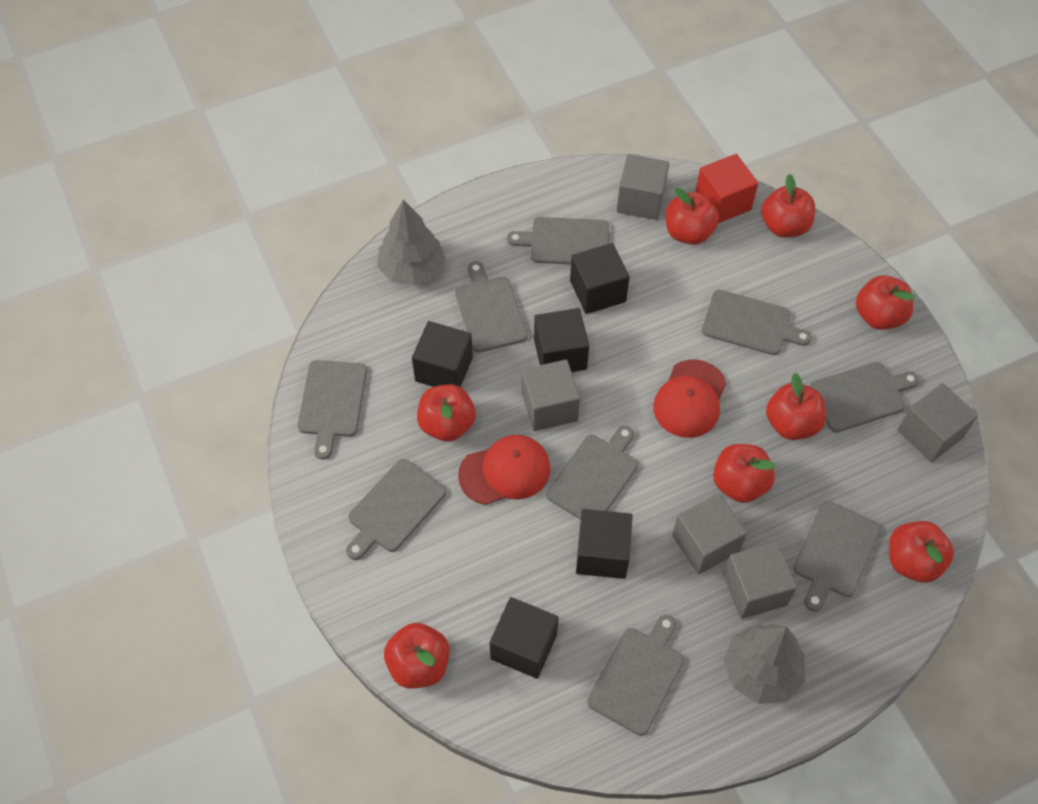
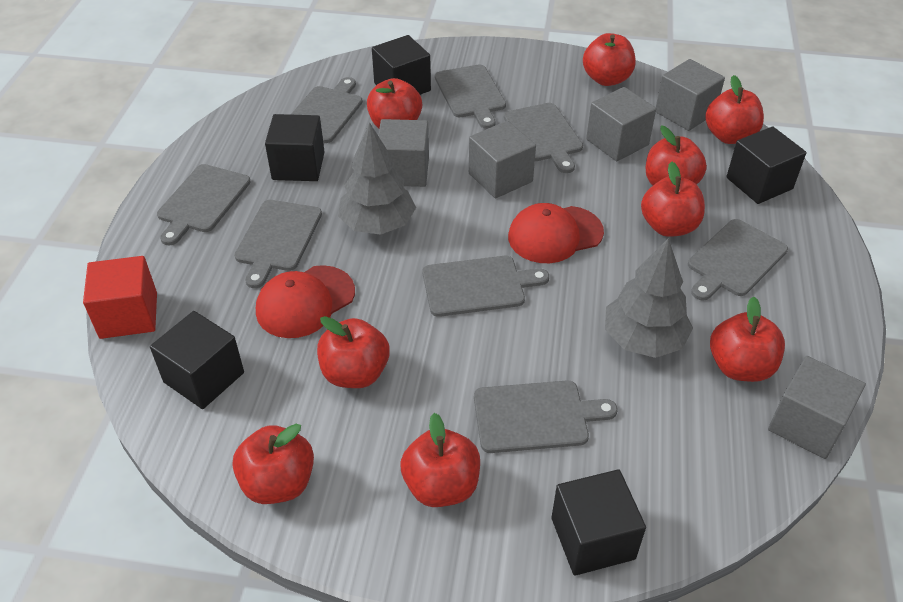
grey cutting board: 9 -> 8
red apple: 8 -> 9

